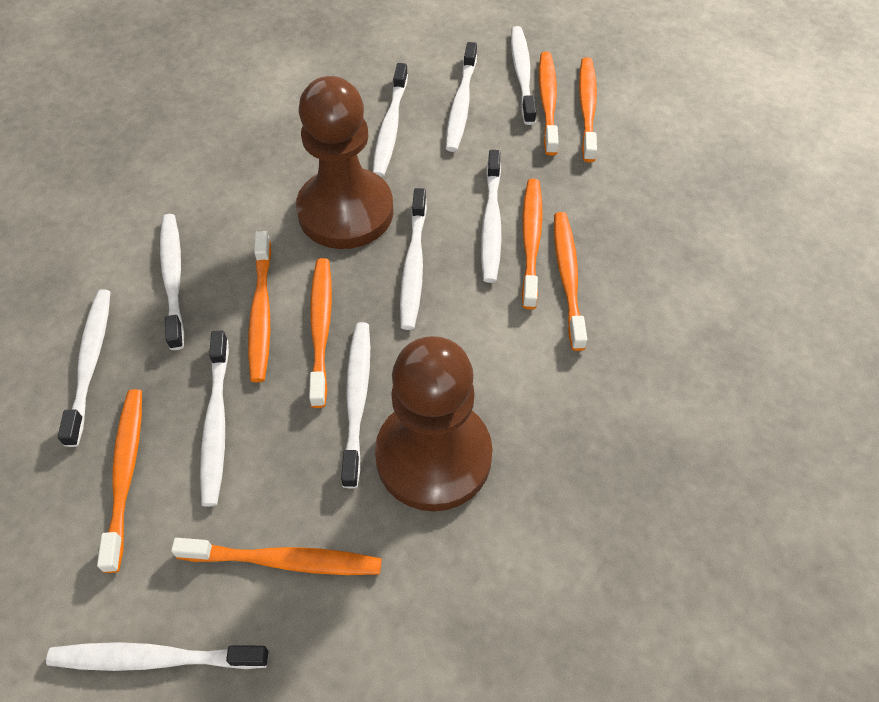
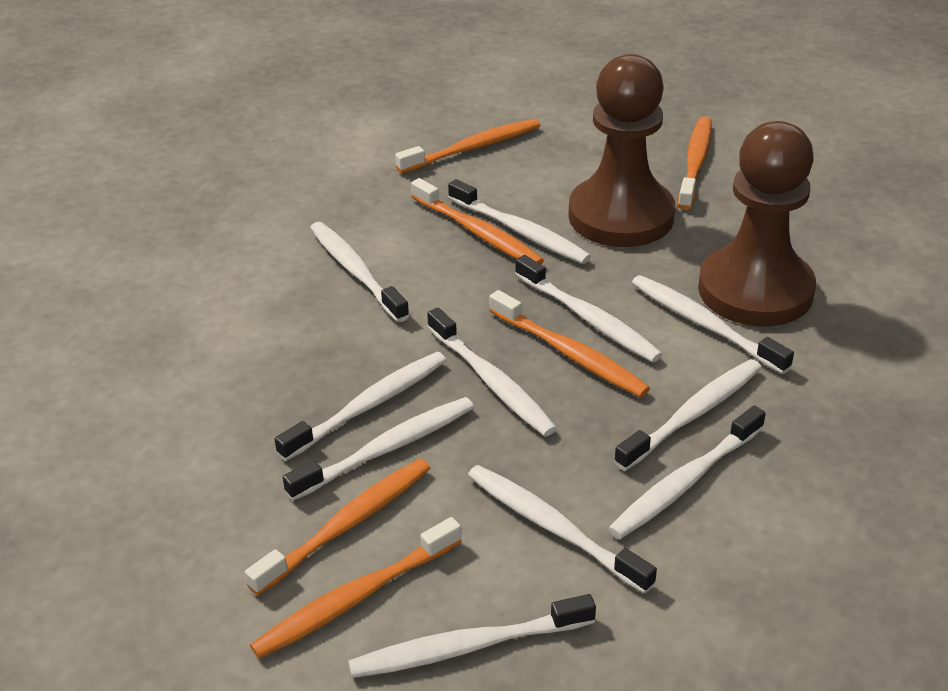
orange toothbrush: 8 -> 6
white toothbrush: 10 -> 11

